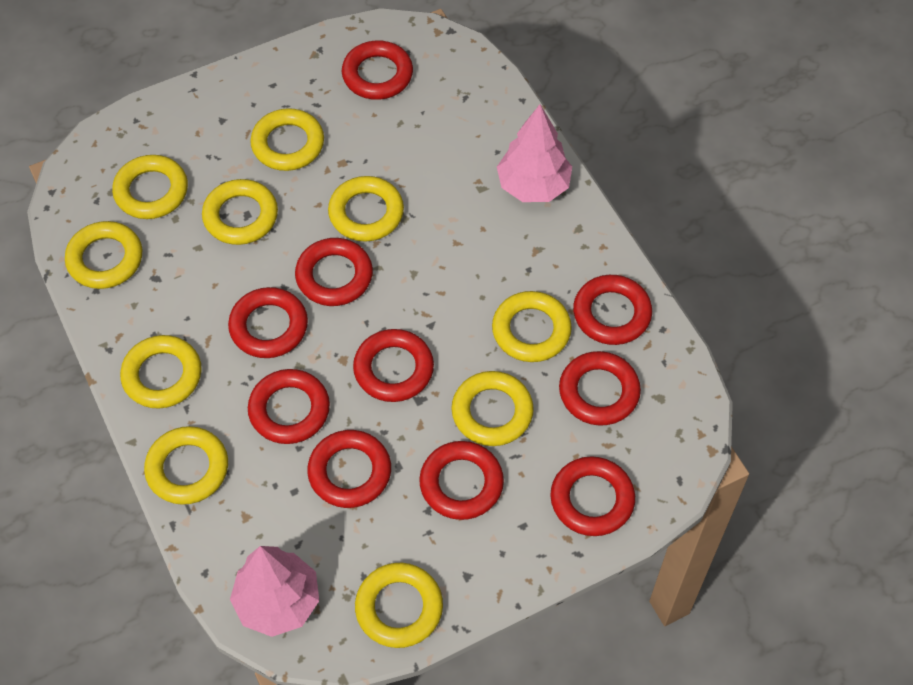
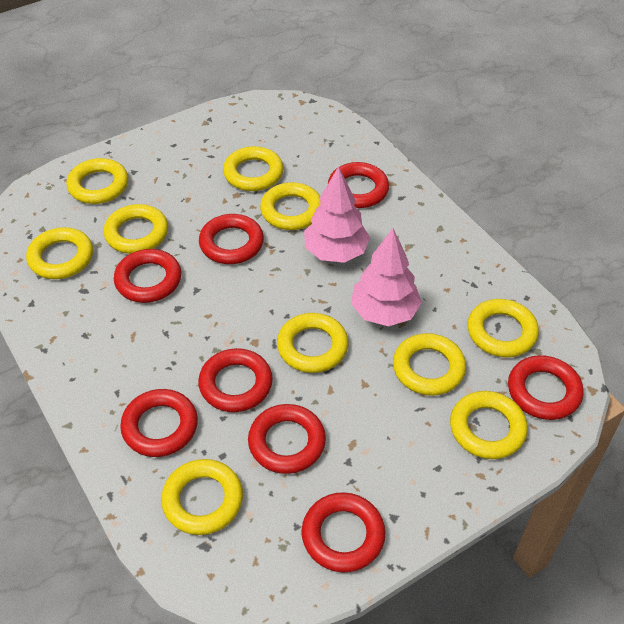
red ring: 10 -> 8

